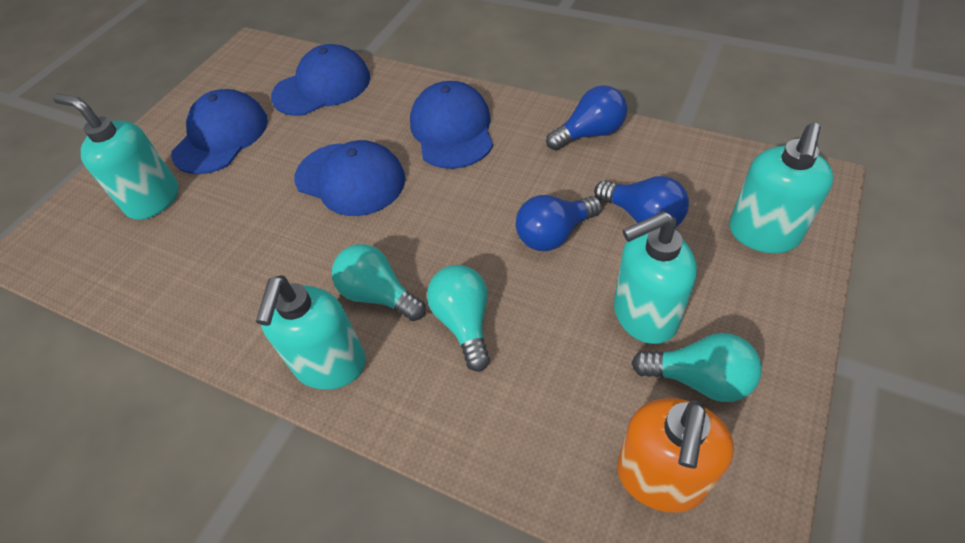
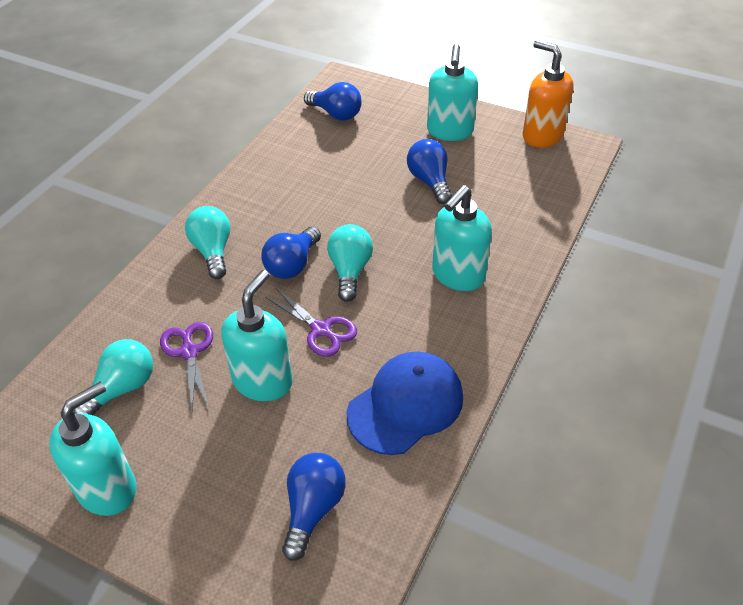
blue cap: 4 -> 1
blue light bulb: 3 -> 4
purple scissors: 0 -> 2

